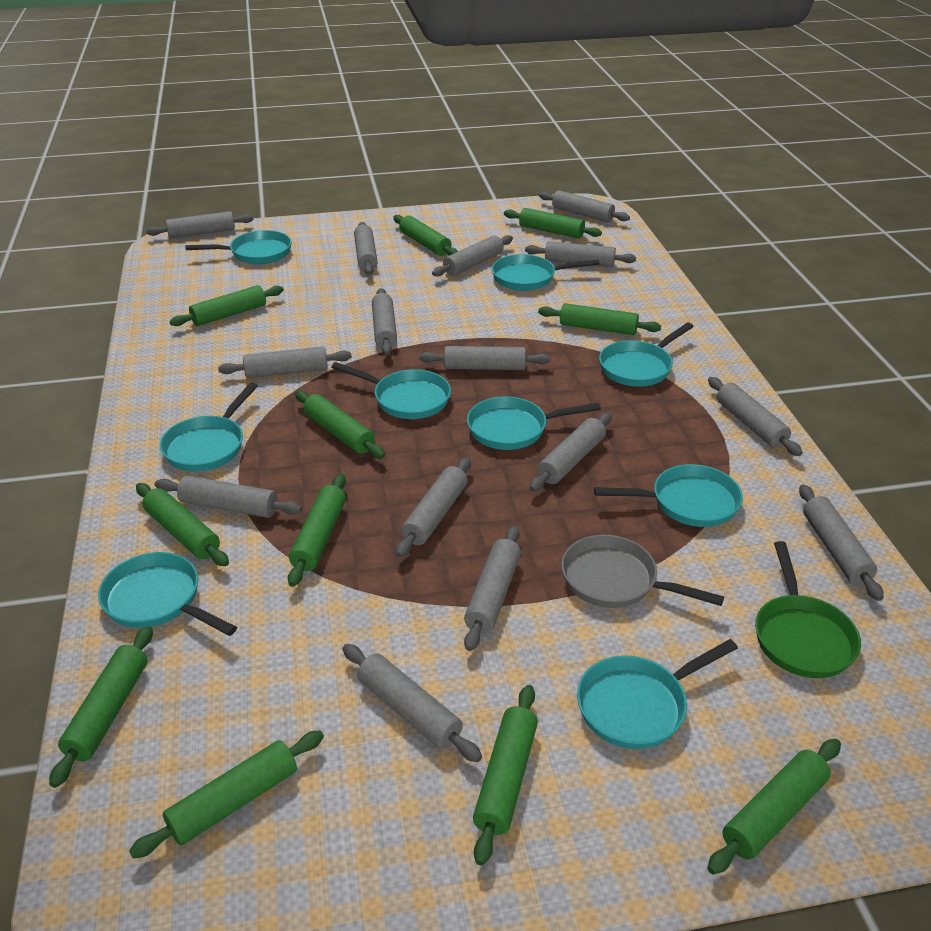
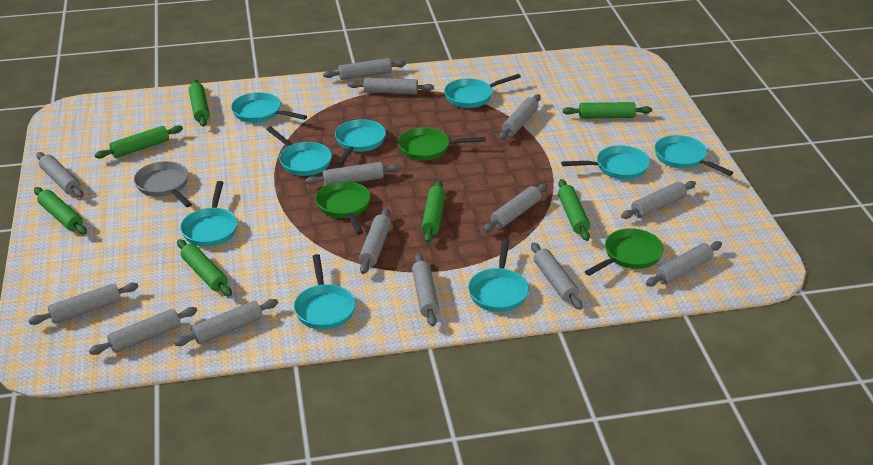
green pan: 1 -> 3
green rolling pin: 11 -> 7
grey rolling pin: 15 -> 14

